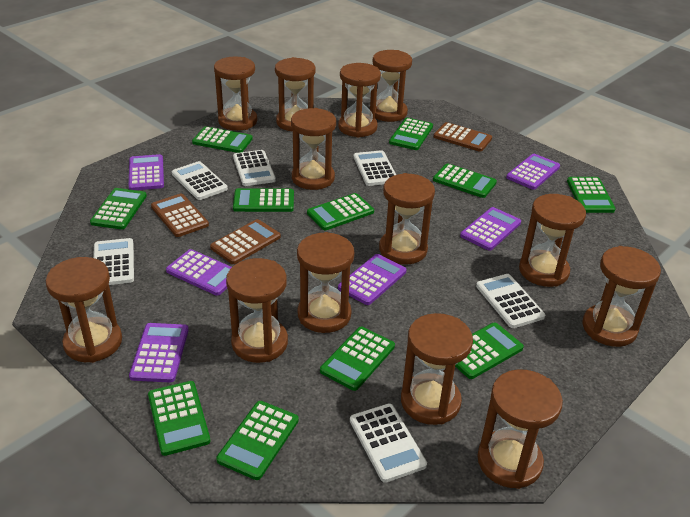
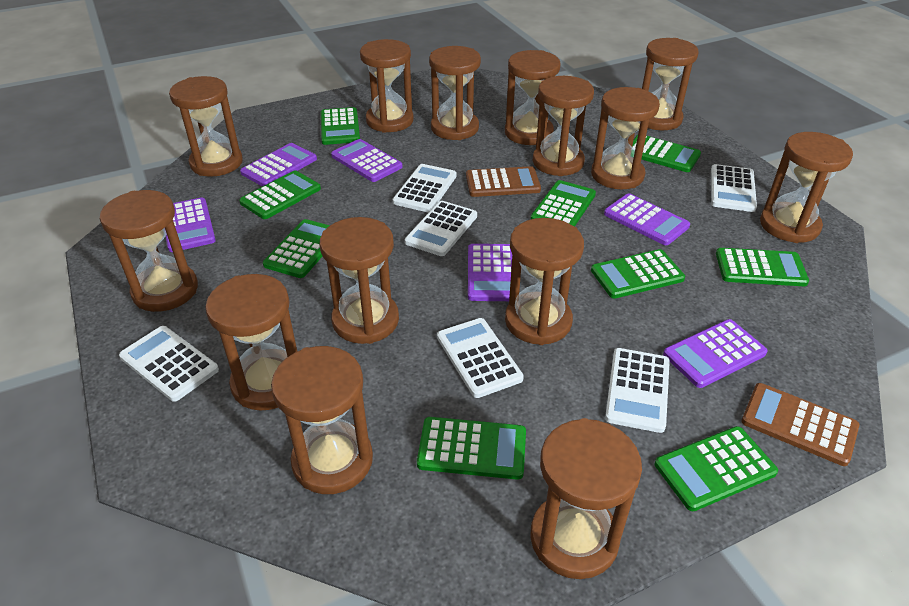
brown calculator: 3 -> 2
brown hourglass: 13 -> 14
green calculator: 11 -> 9

